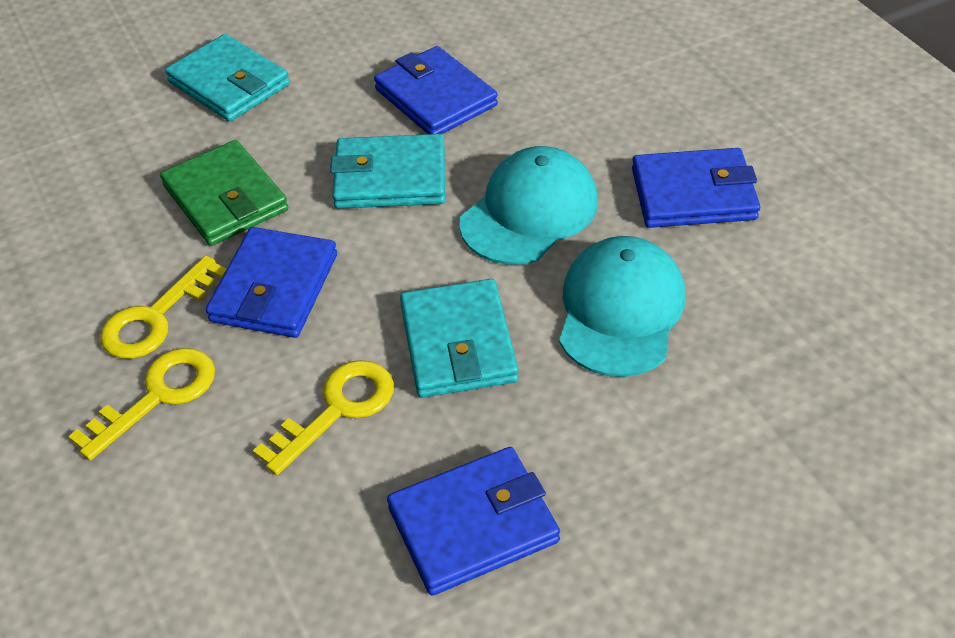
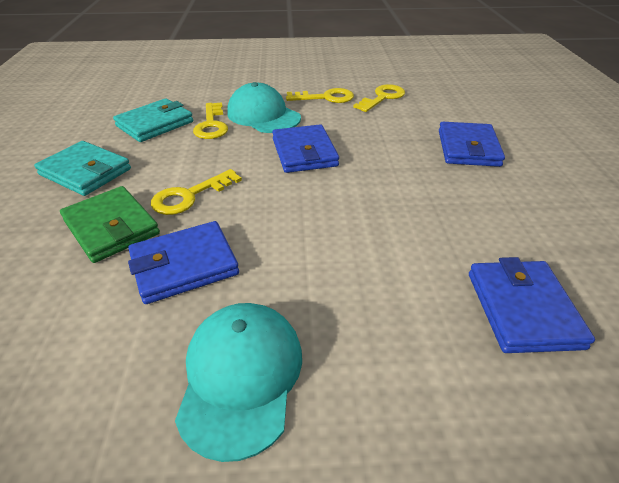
turquoise wallet: 3 -> 2
yellow key: 3 -> 4

